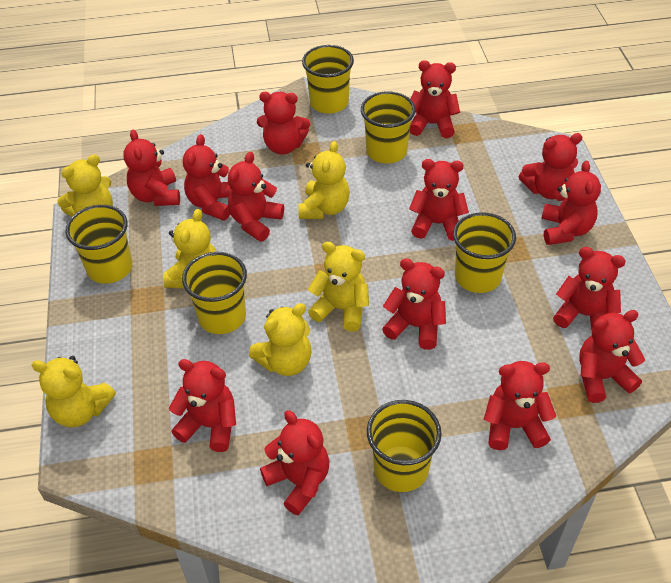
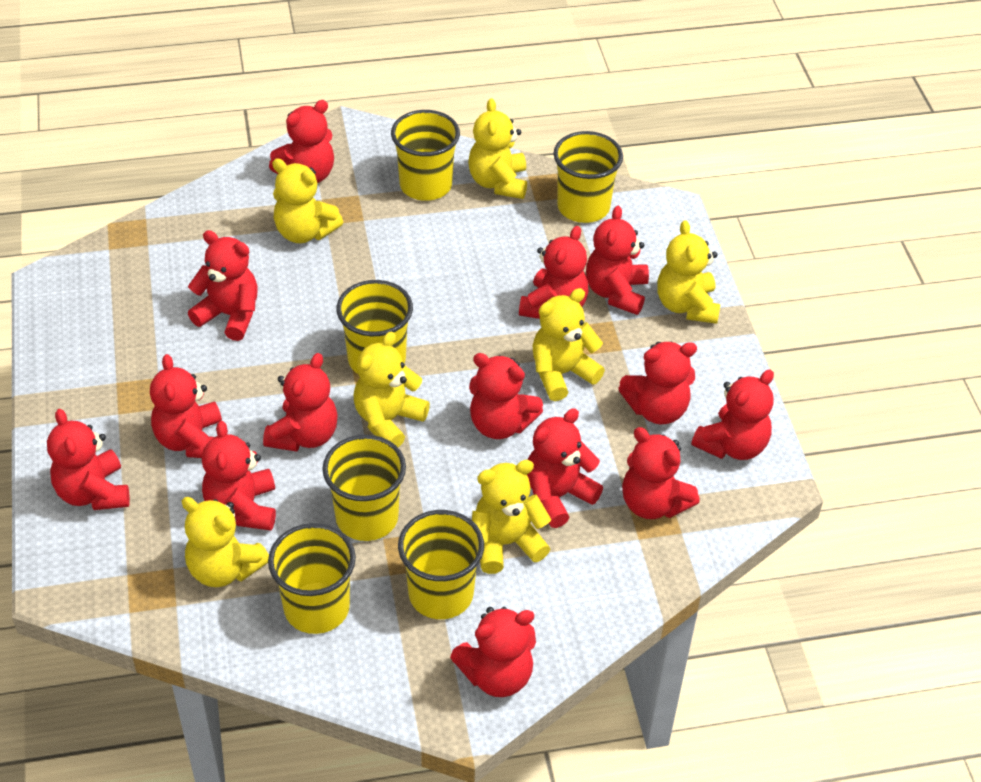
yellow teddy bear: 6 -> 7

